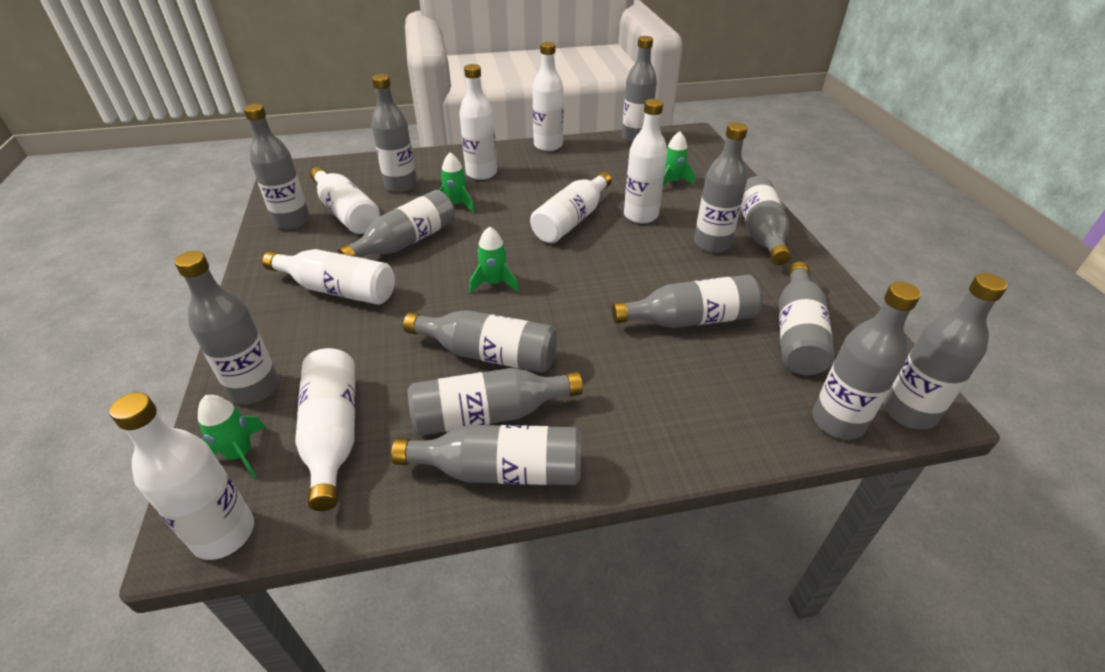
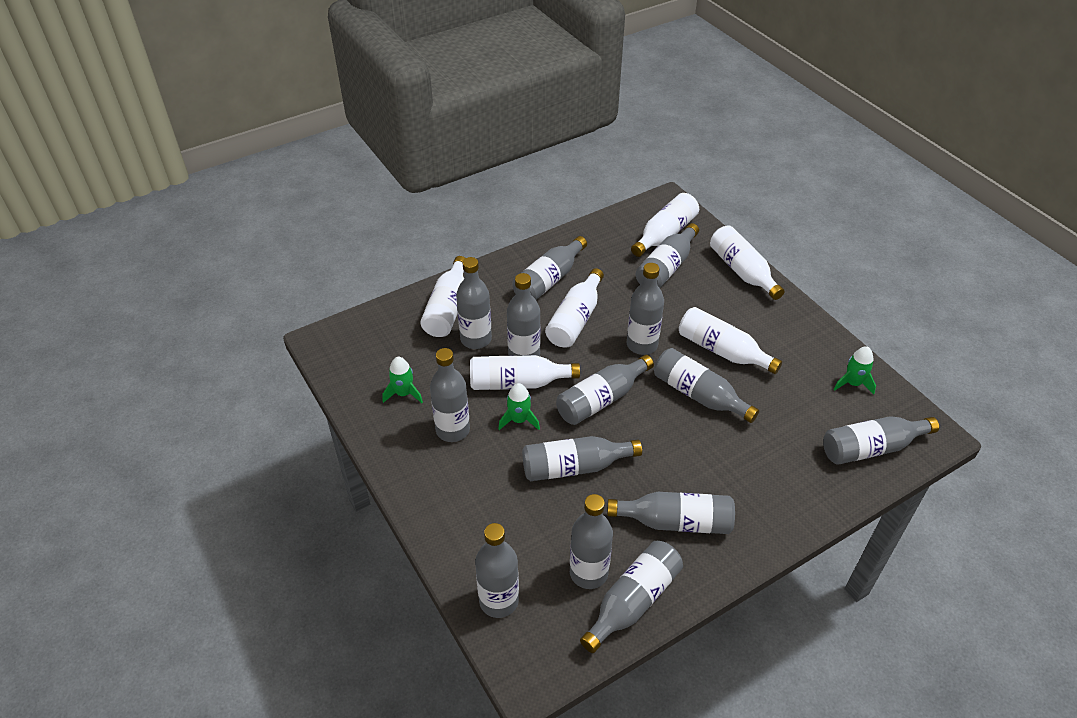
green rocket: 4 -> 3
white bottle: 8 -> 6

